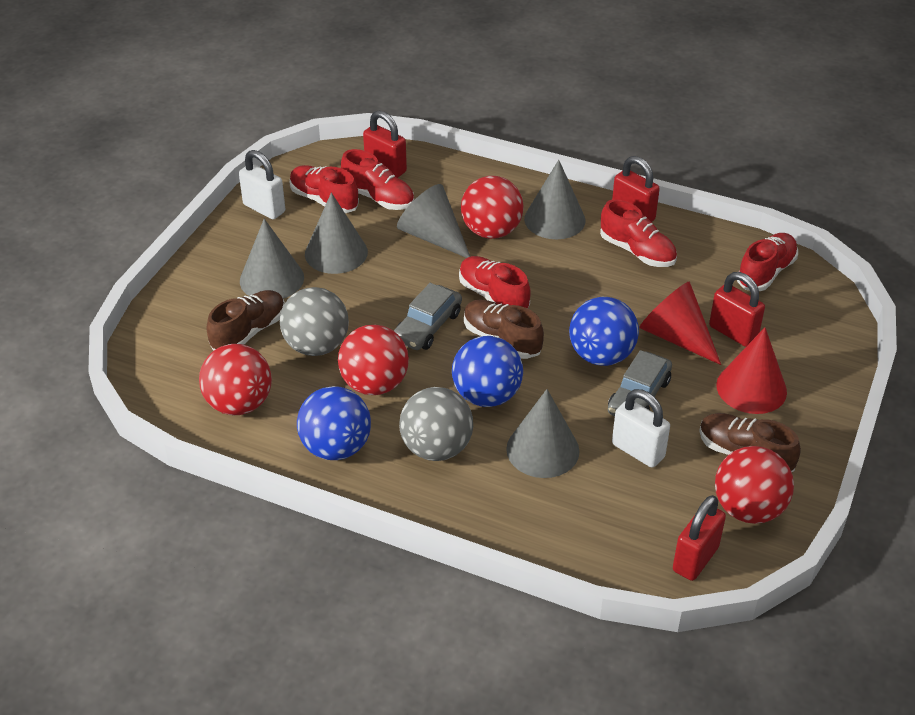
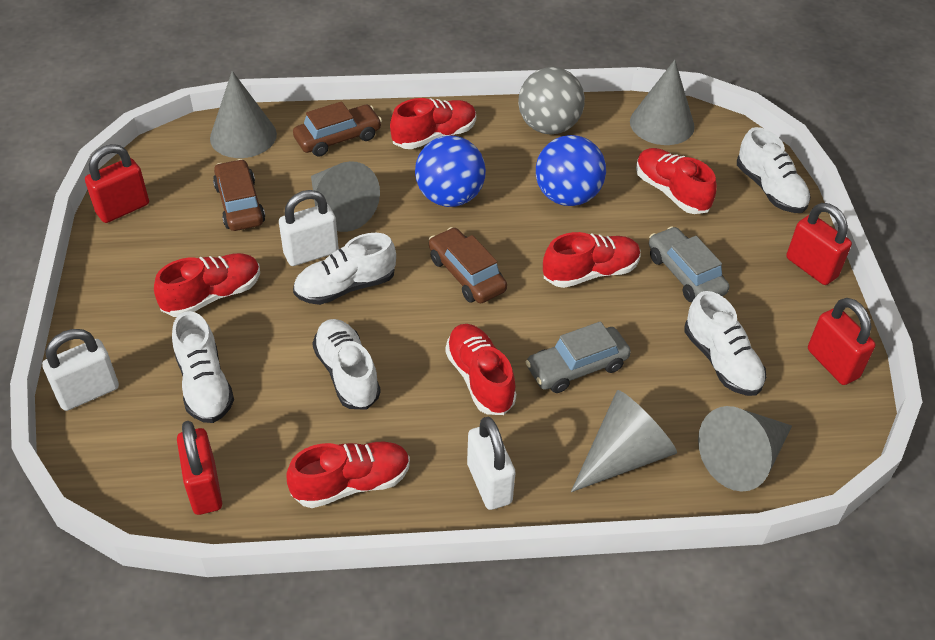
blue ball: 3 -> 2
brown car: 0 -> 3
brown shoe: 3 -> 0
grey ball: 2 -> 1
red ball: 4 -> 0
red cone: 2 -> 0
red shoe: 5 -> 6
white padlock: 2 -> 3
white shoe: 0 -> 5

